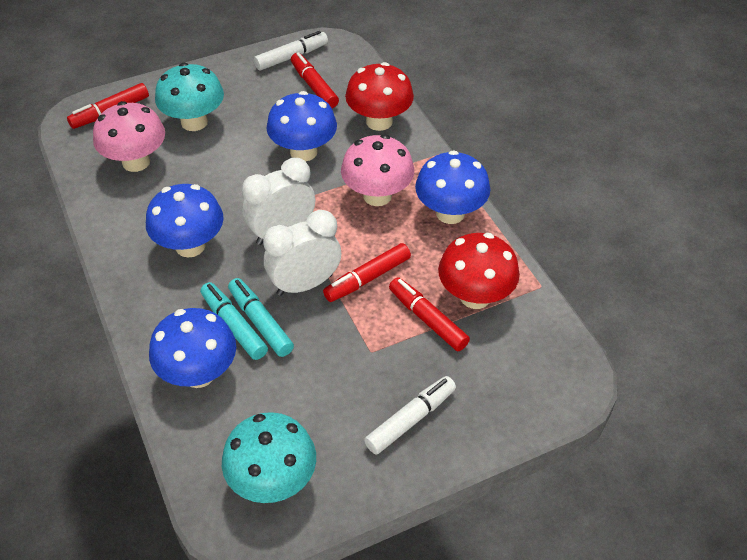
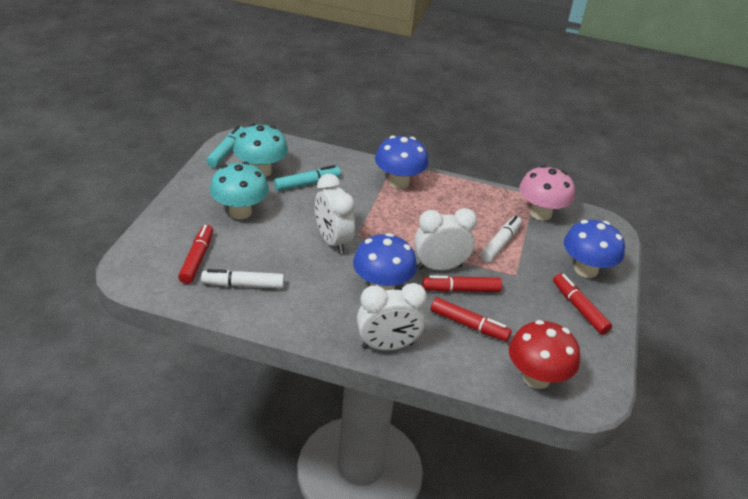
blue mushroom: 4 -> 3
pink mushroom: 2 -> 1
red mushroom: 2 -> 1
white clock: 2 -> 3

